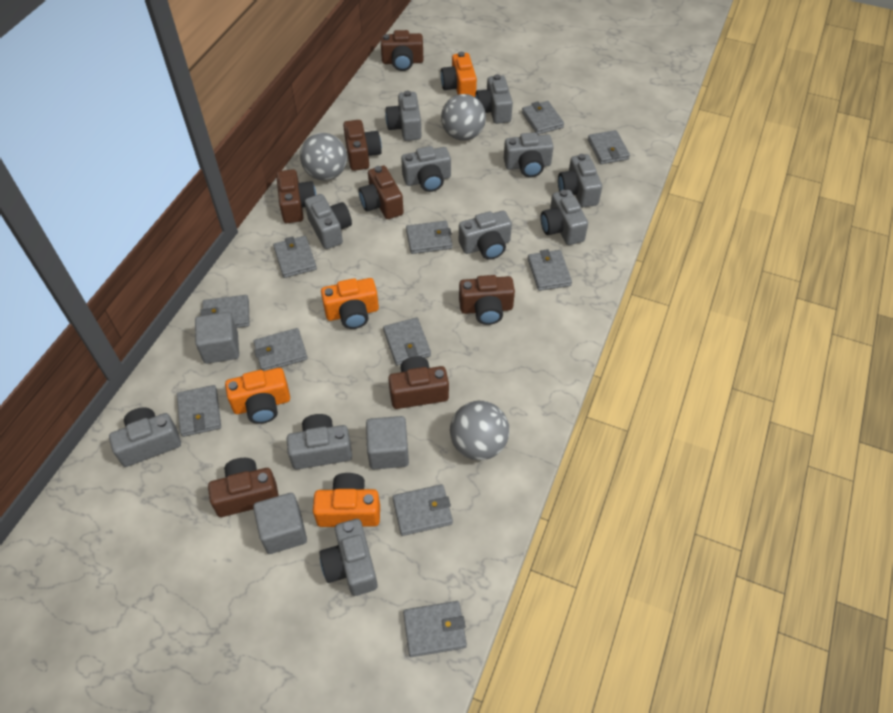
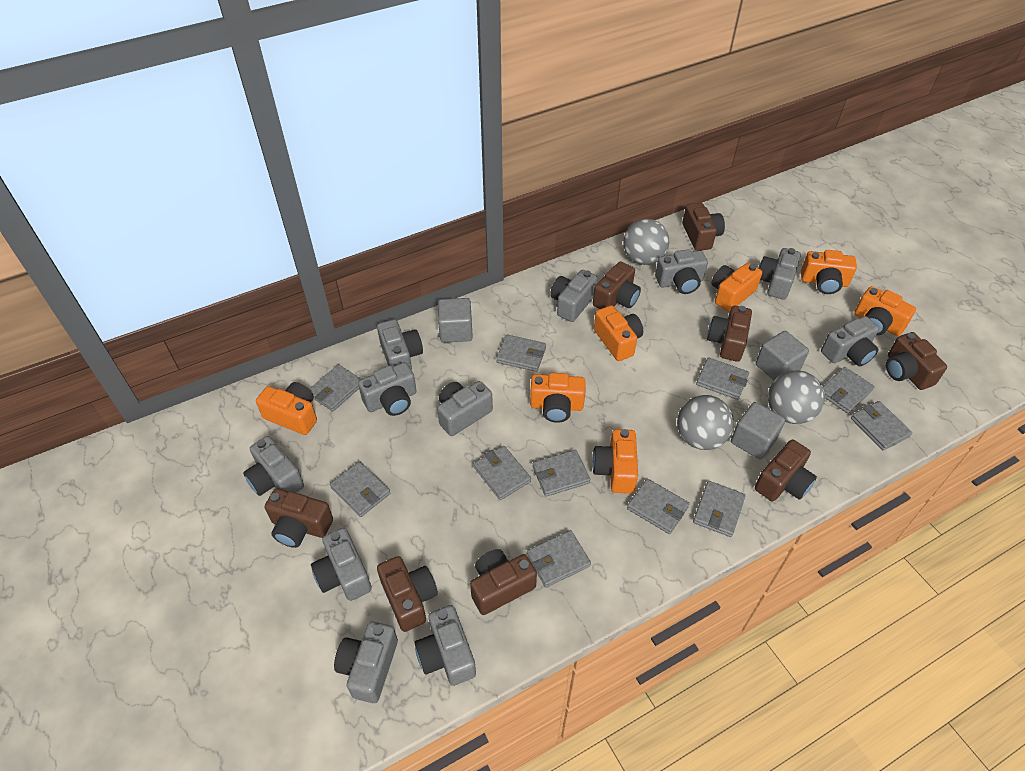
brown camera: 7 -> 8
orange camera: 4 -> 7

